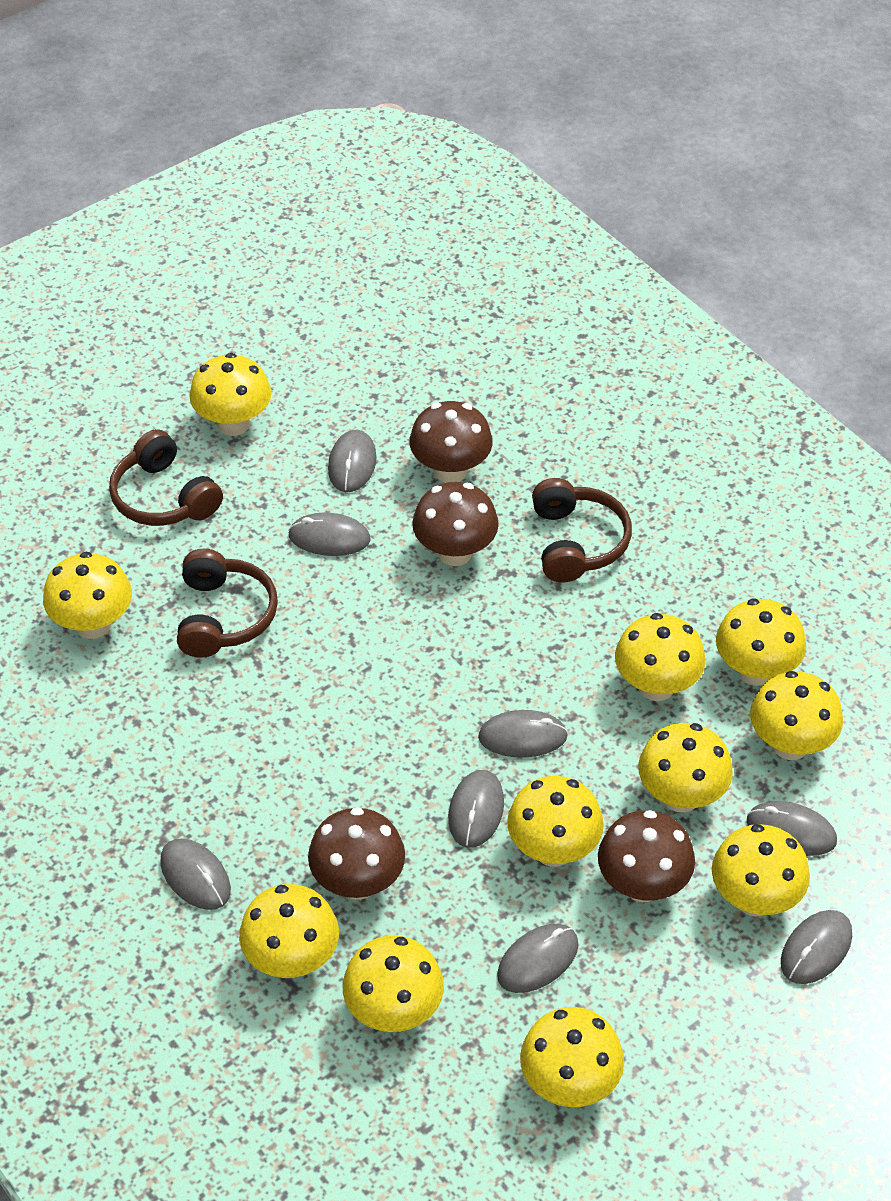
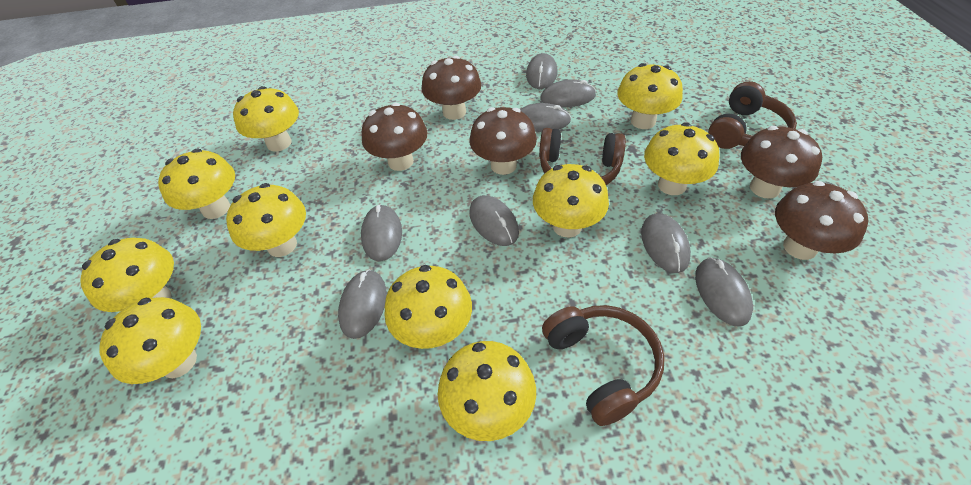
brown mushroom: 4 -> 5
yellow mushroom: 11 -> 10

